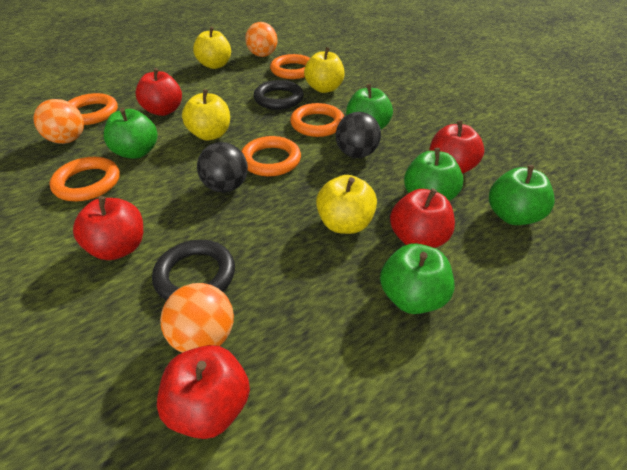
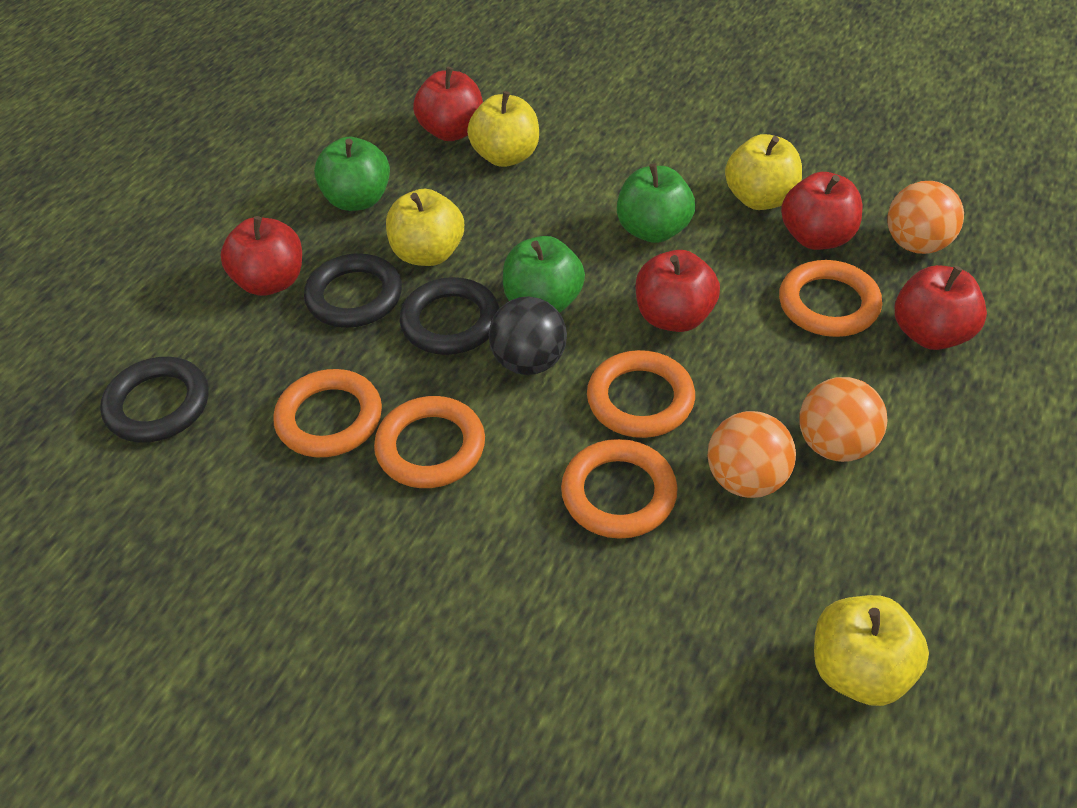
black ball: 2 -> 1
black ring: 2 -> 3
green apple: 5 -> 3

